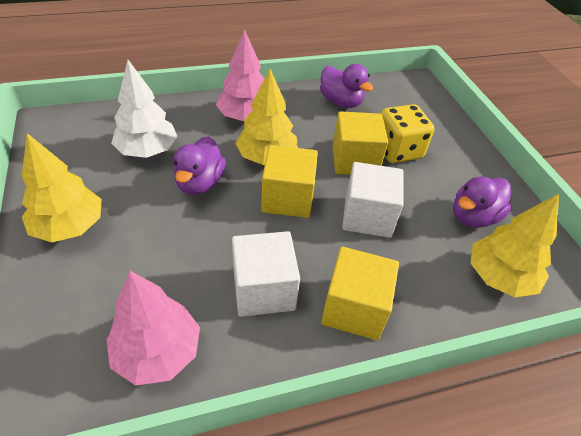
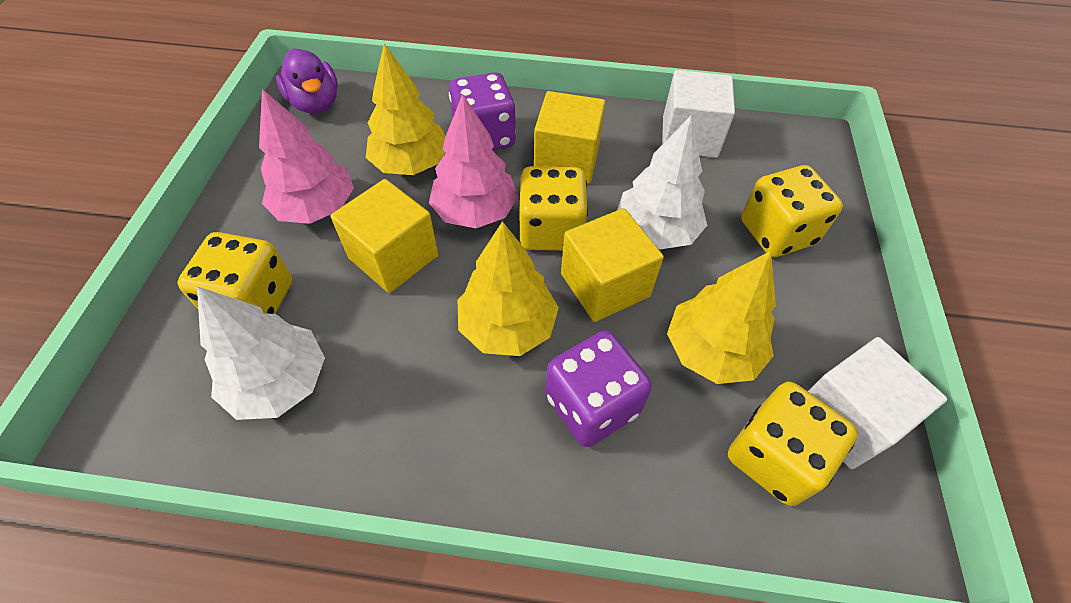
purple dice: 0 -> 2
purple duck: 3 -> 1
white tree: 1 -> 2
yellow dice: 1 -> 4

